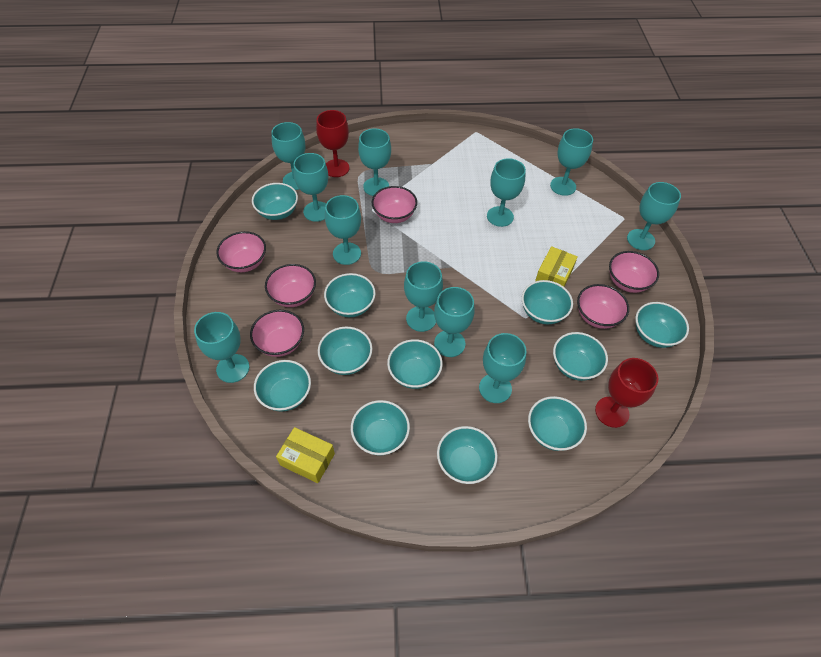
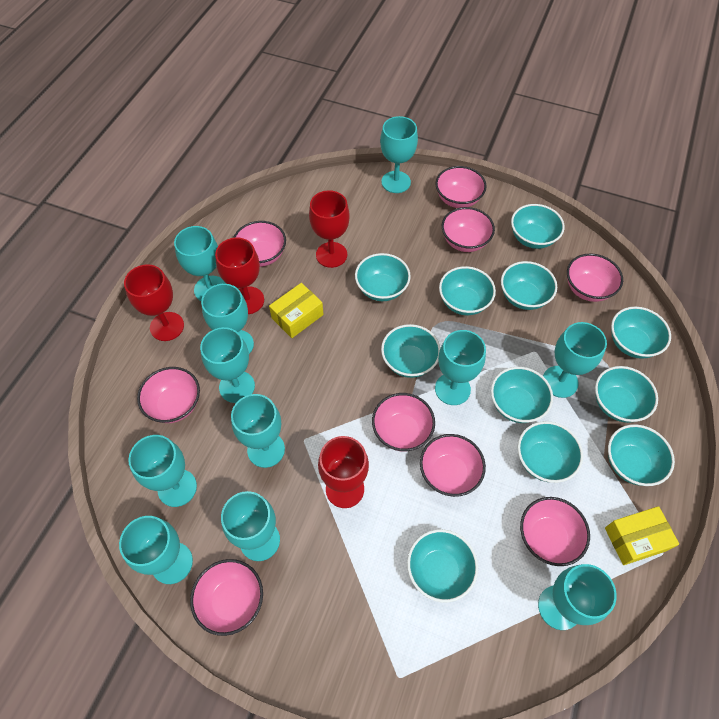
pink bowl: 6 -> 9
red goblet: 2 -> 4

